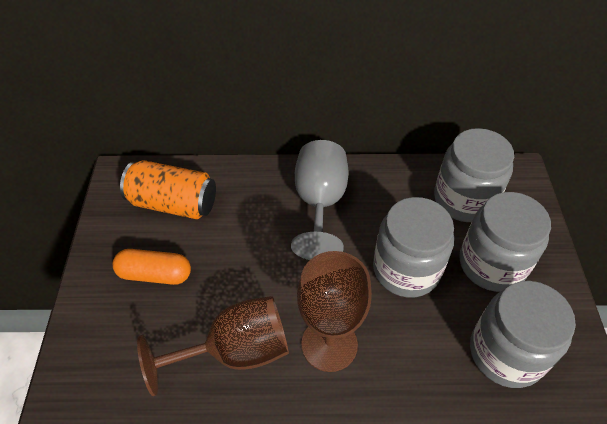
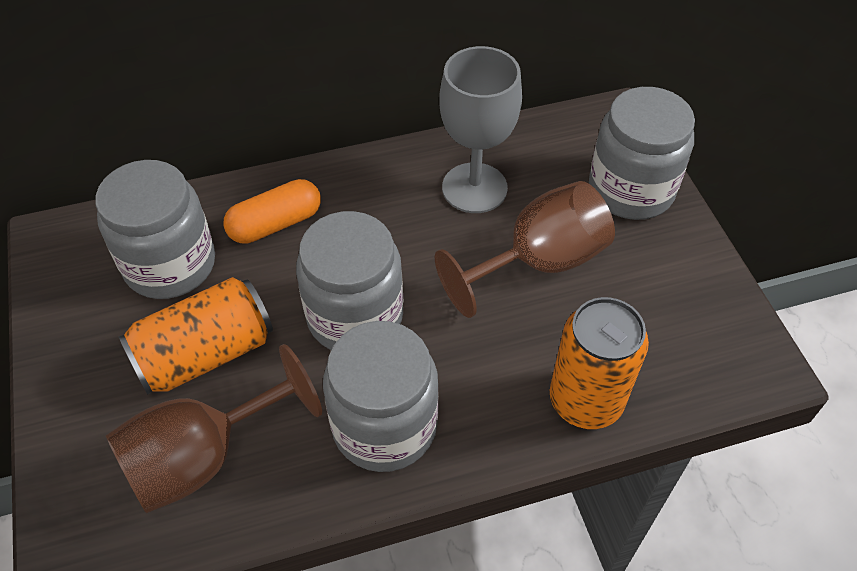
orange can: 1 -> 2

